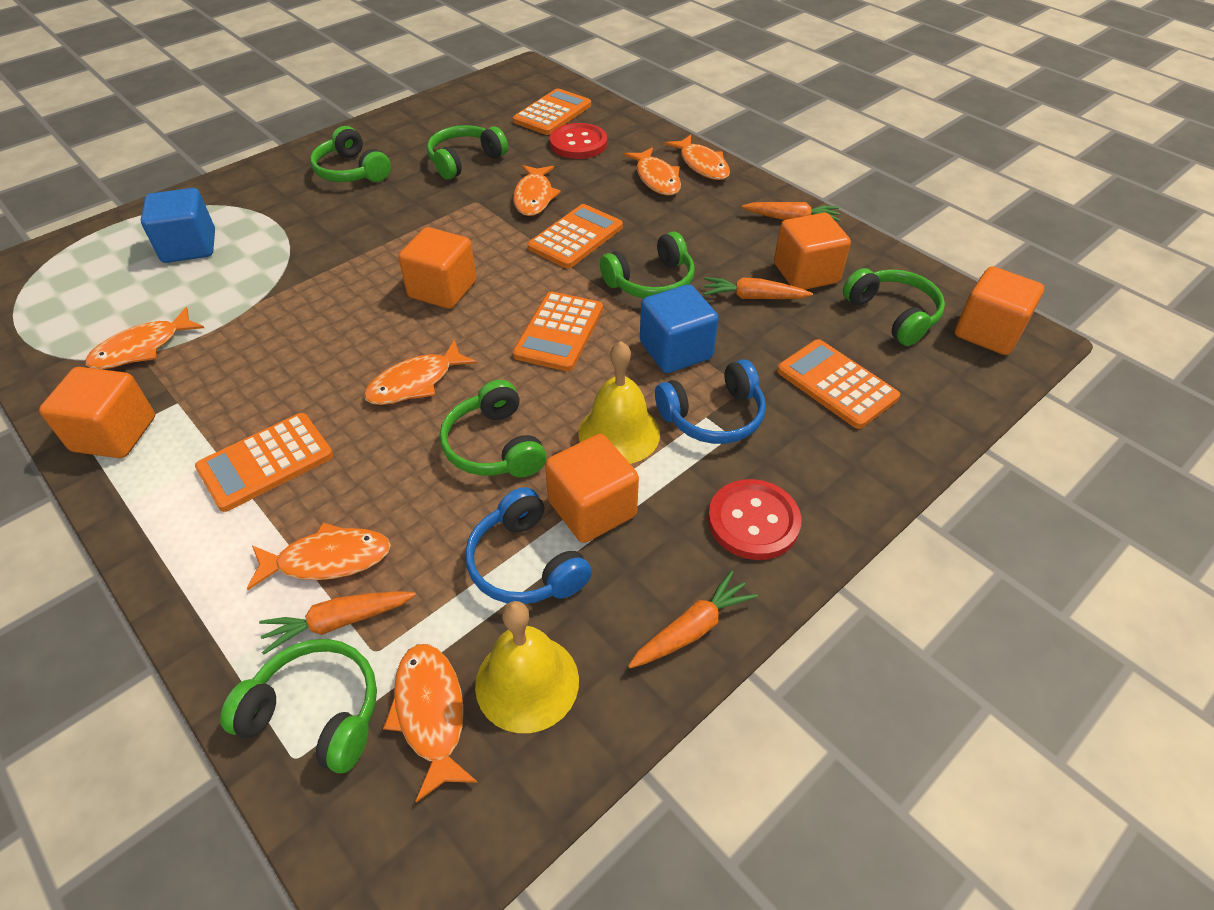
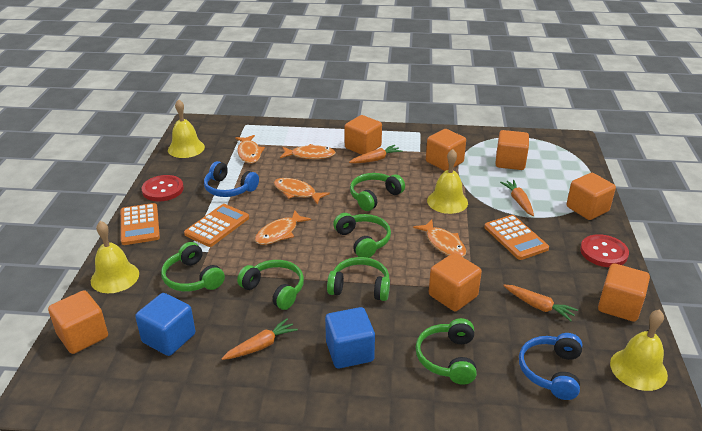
orange calculator: 5 -> 3
orange cube: 5 -> 7
orange fish: 7 -> 5
yellow bell: 2 -> 4

